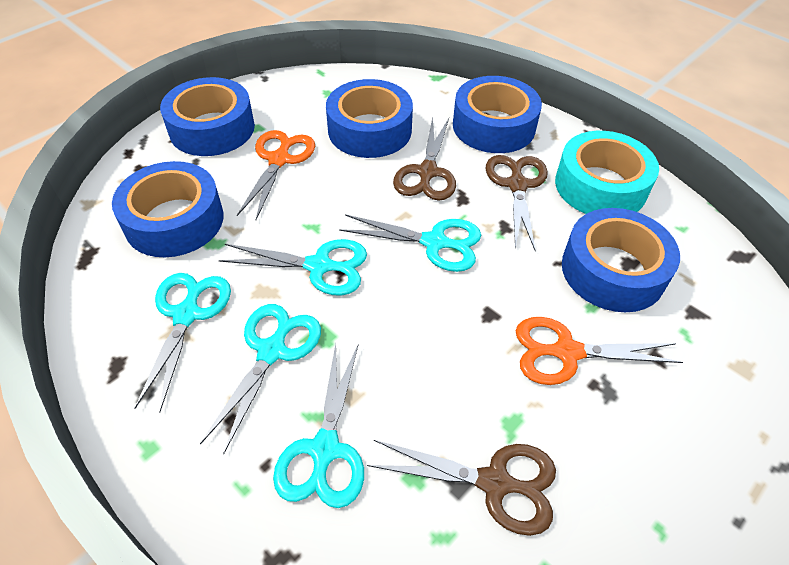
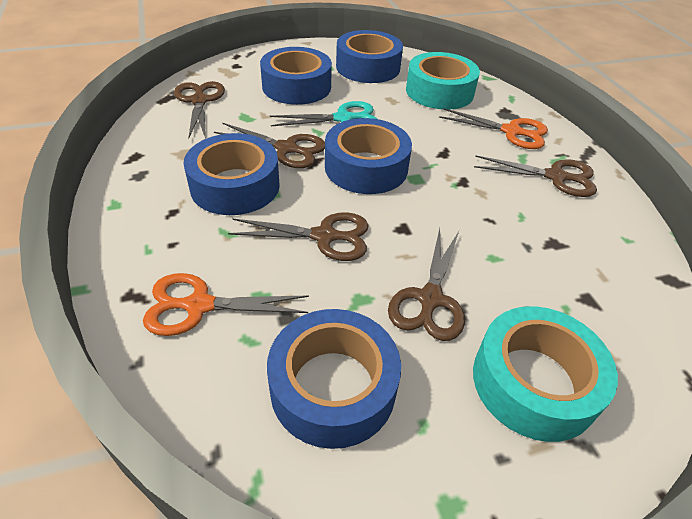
brown scissors: 3 -> 5
turquoise scissors: 5 -> 1
turquoise tape: 1 -> 2

